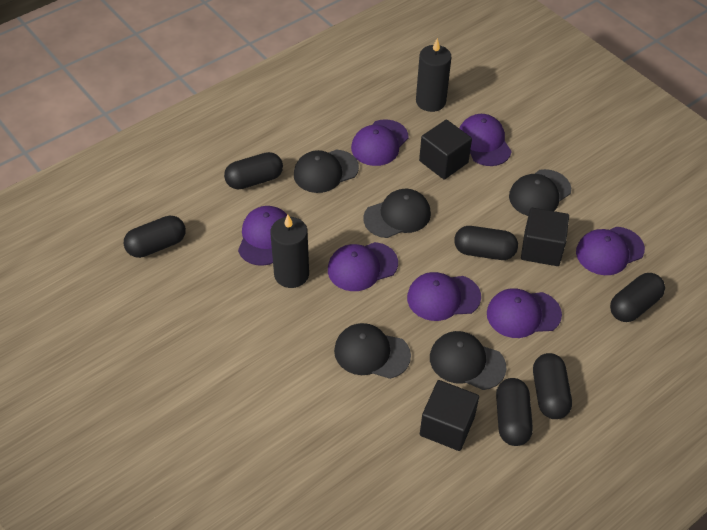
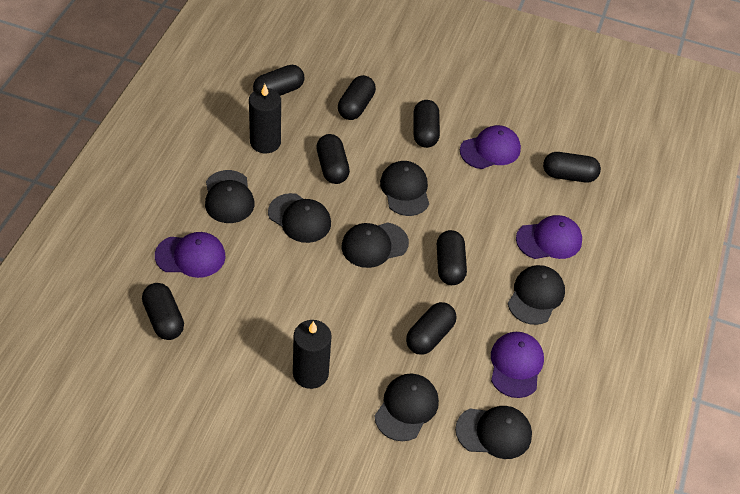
black cap: 5 -> 7
black capsule: 6 -> 8
black cube: 3 -> 0
purple cap: 7 -> 4

